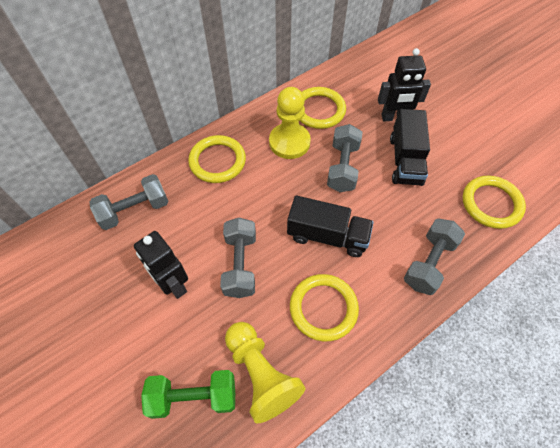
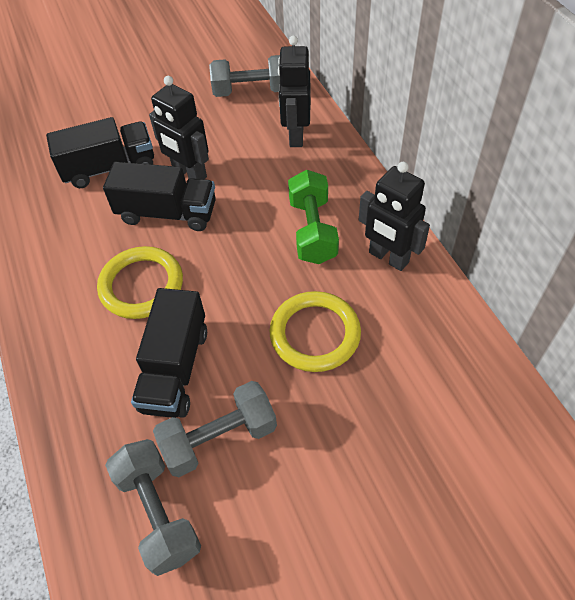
black robot: 2 -> 3
black truck: 2 -> 3
grey dumbbell: 4 -> 3
yellow pawn: 2 -> 0
yellow ring: 4 -> 2

